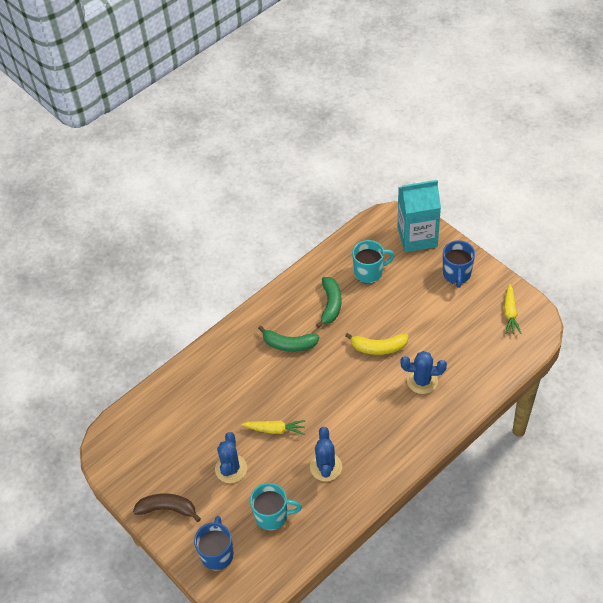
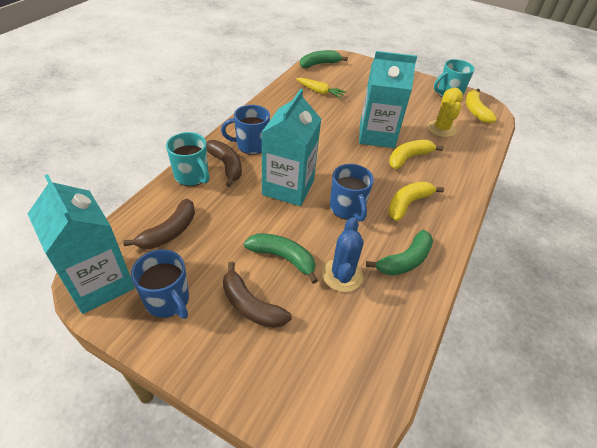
blue cactus: 3 -> 1
blue mug: 2 -> 3
brown banana: 1 -> 3
green banana: 2 -> 3
turquoise carton: 1 -> 3
yellow banana: 1 -> 3
yellow cactus: 0 -> 1
yellow carrot: 2 -> 1

